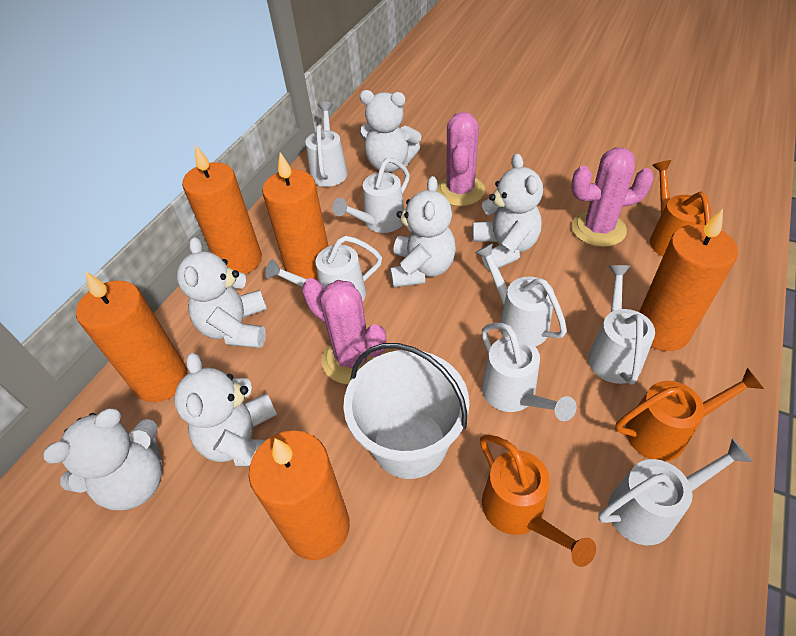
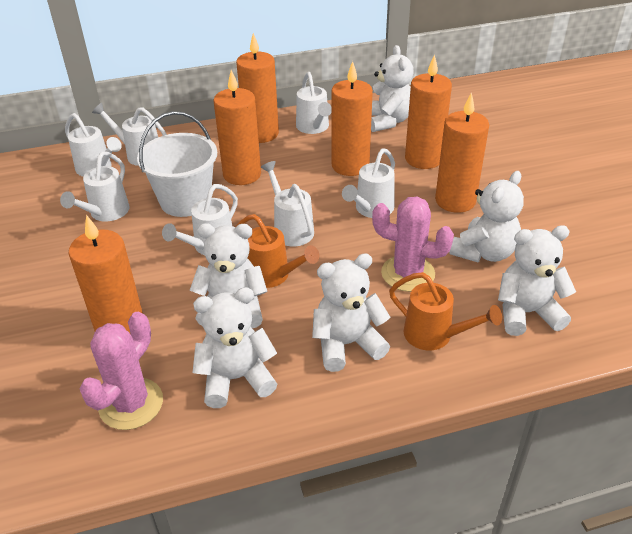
orange candle: 5 -> 6
orange watering can: 3 -> 2
pink cactus: 3 -> 2

